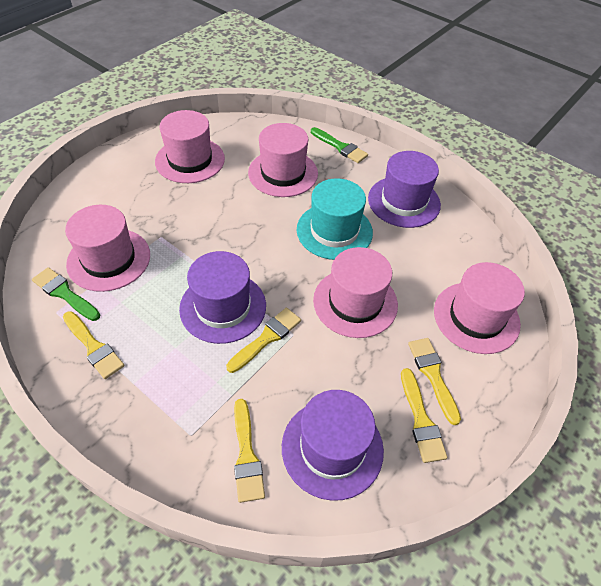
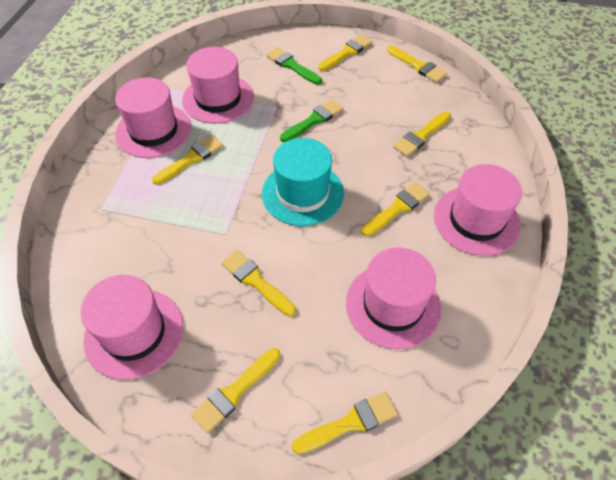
purple hat: 3 -> 0
yellow brush: 5 -> 8

